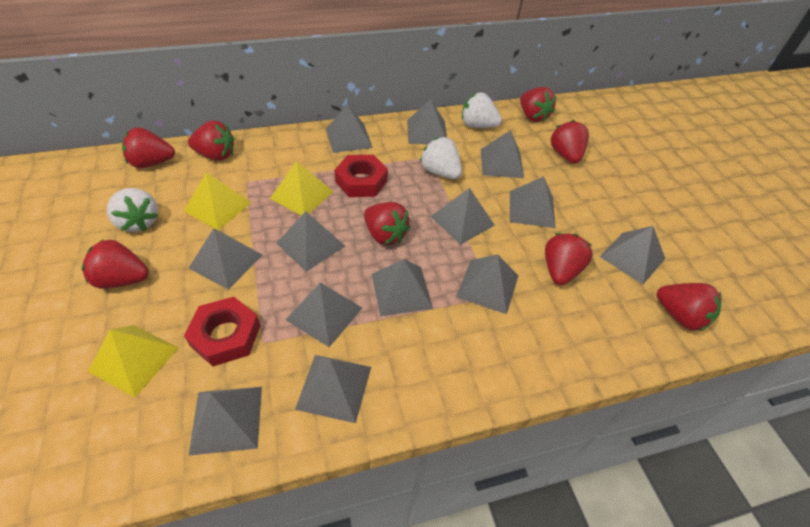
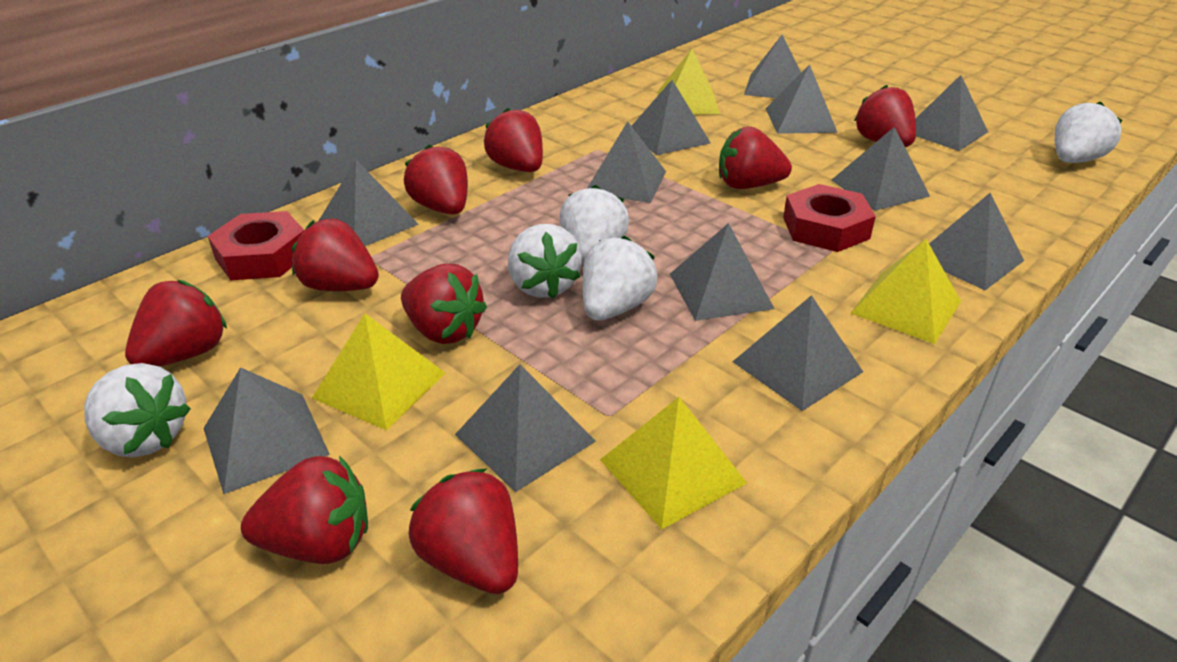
grey pyramid: 13 -> 12
red strawberry: 8 -> 9
white strawberry: 3 -> 5
yellow pyramid: 3 -> 4

